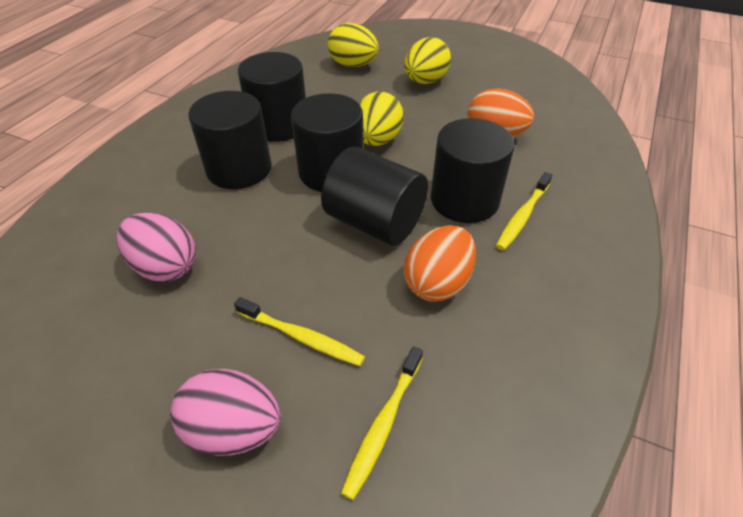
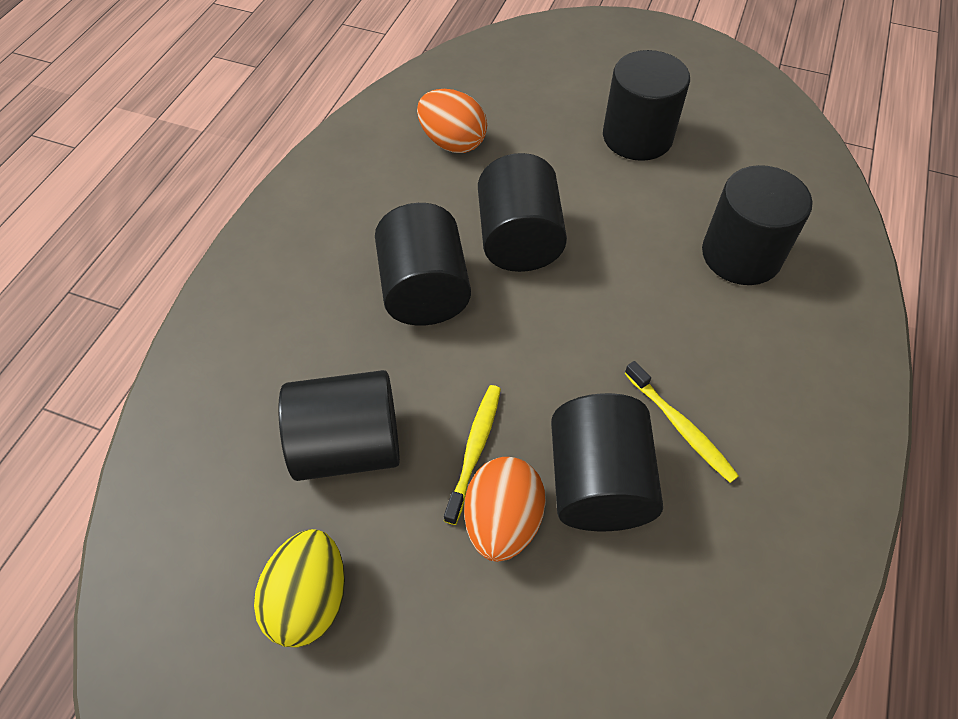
black cylinder: 5 -> 6
pink egg: 2 -> 0
yellow egg: 3 -> 1
yellow toothbrush: 3 -> 2

